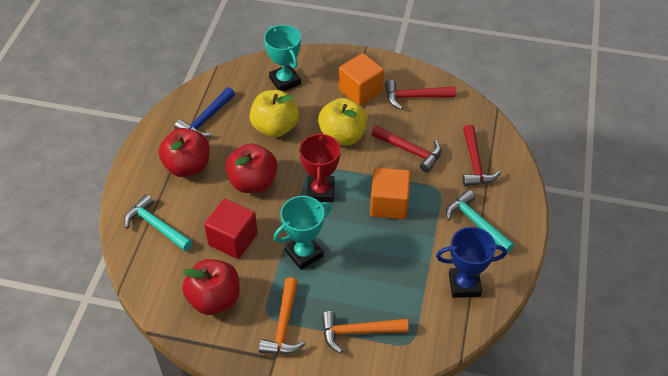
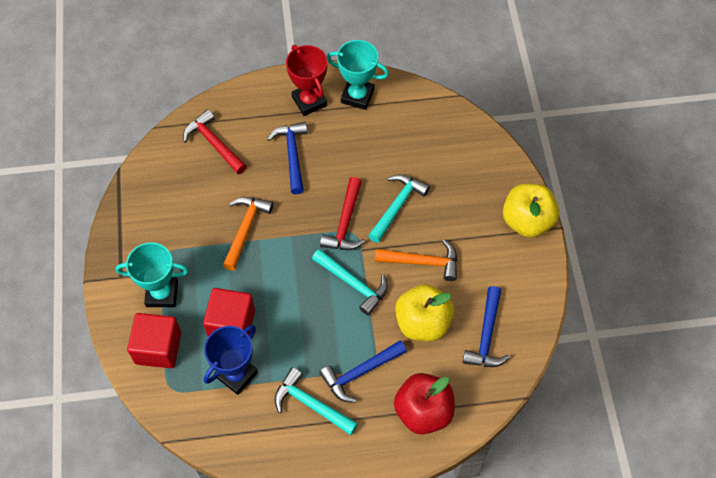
blue hammer: 1 -> 3
orange cube: 2 -> 0
red apple: 3 -> 1
red cube: 1 -> 2
red hammer: 3 -> 2
turquoise hammer: 2 -> 3

